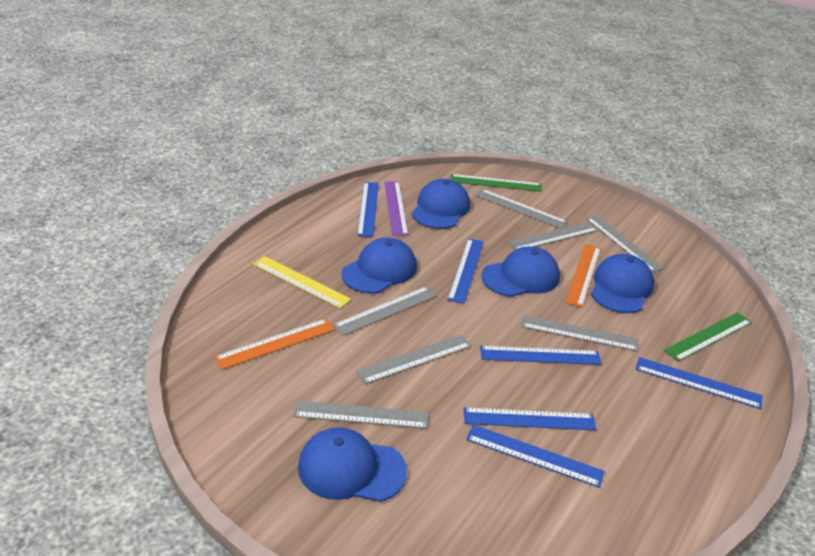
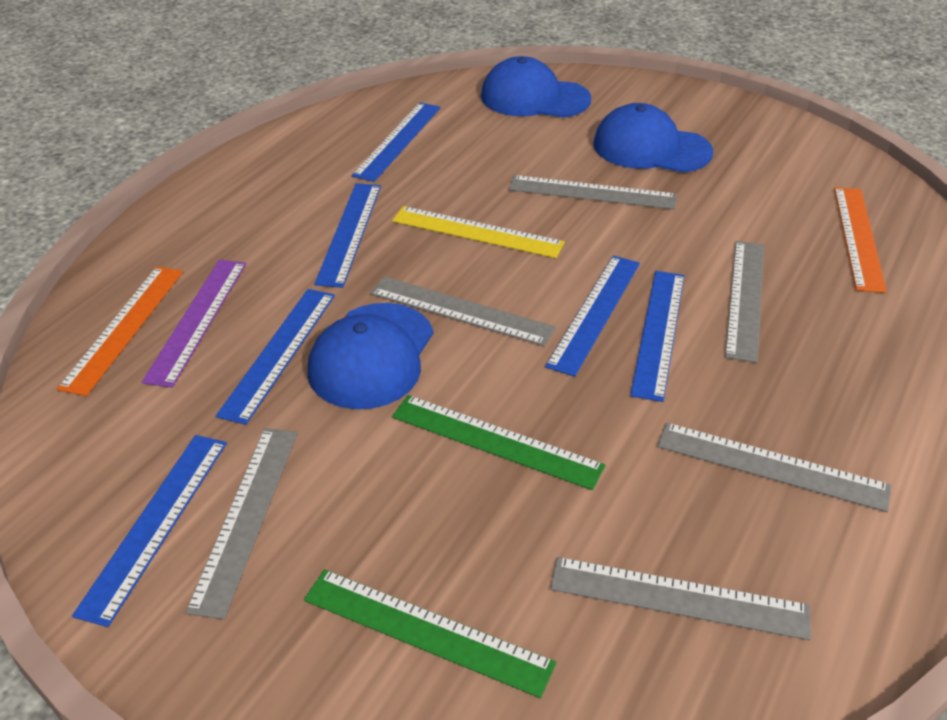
blue cap: 5 -> 3
grey ruler: 7 -> 6

